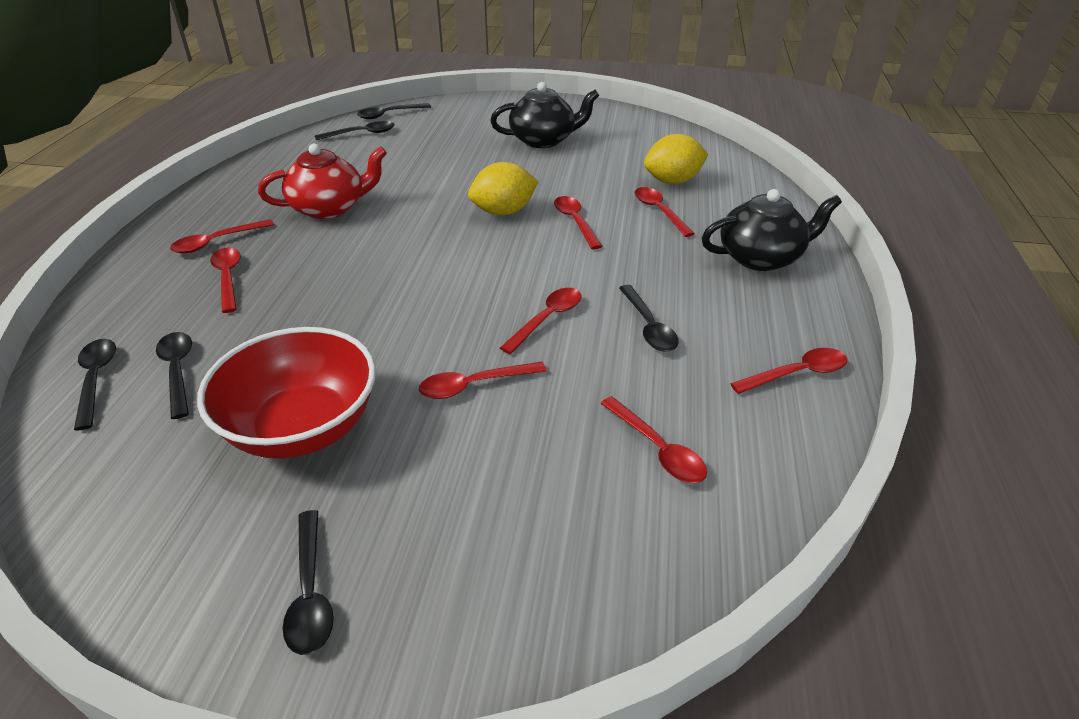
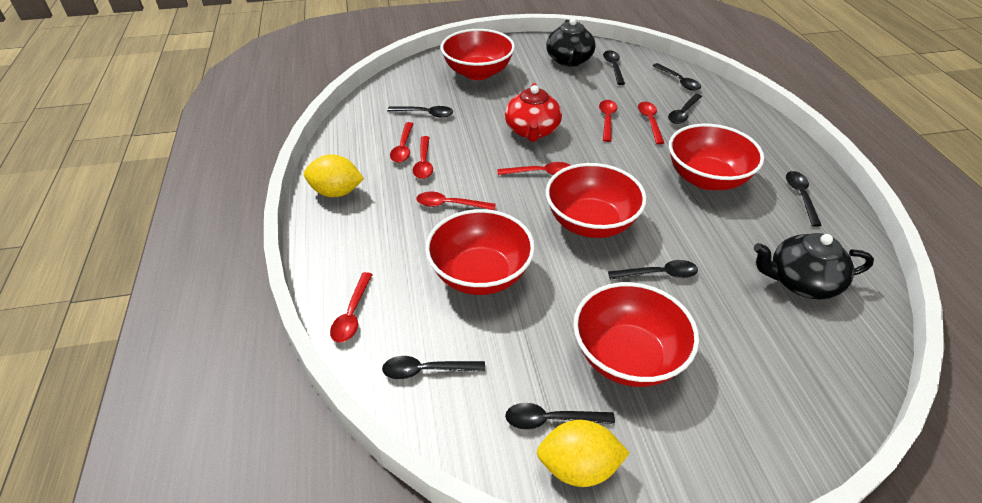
black spoon: 6 -> 8
red bowl: 1 -> 5
red spoon: 8 -> 7

